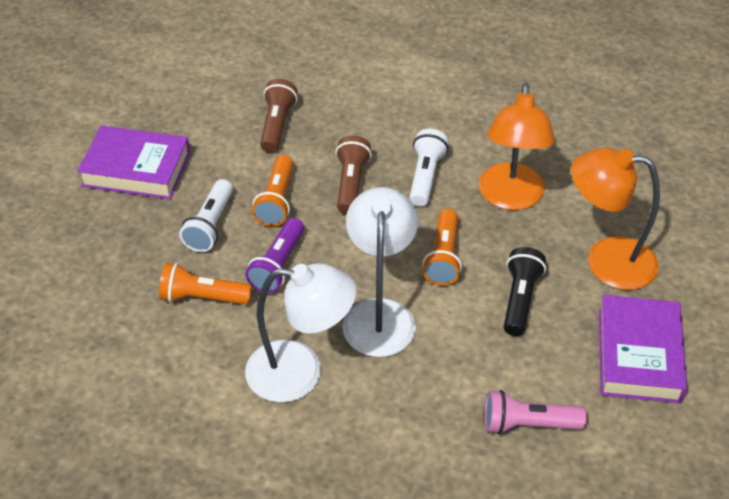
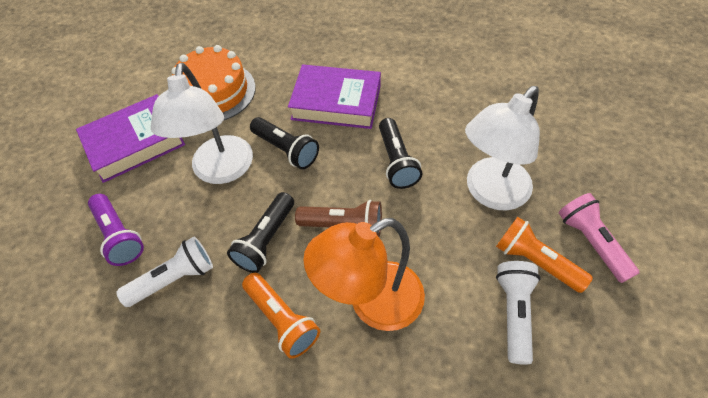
black flashlight: 1 -> 3
brown flashlight: 2 -> 1
orange cake: 0 -> 1
orange flashlight: 3 -> 2
orange lamp: 2 -> 1

